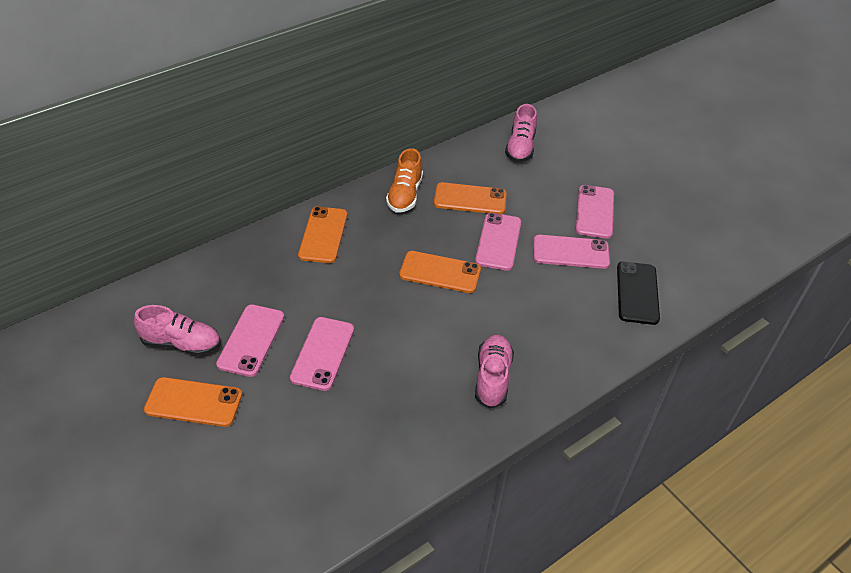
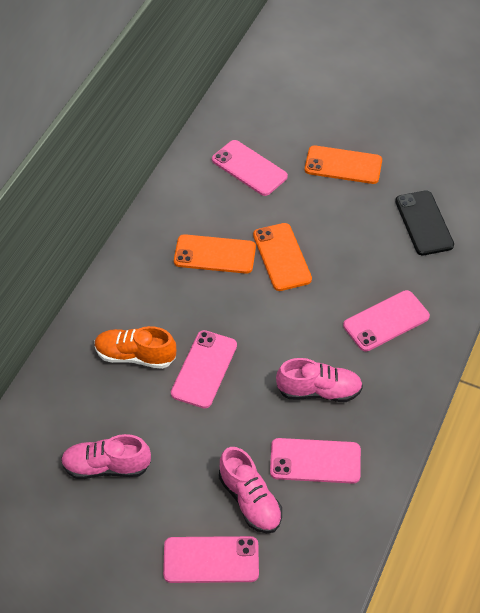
orange phone: 4 -> 3

